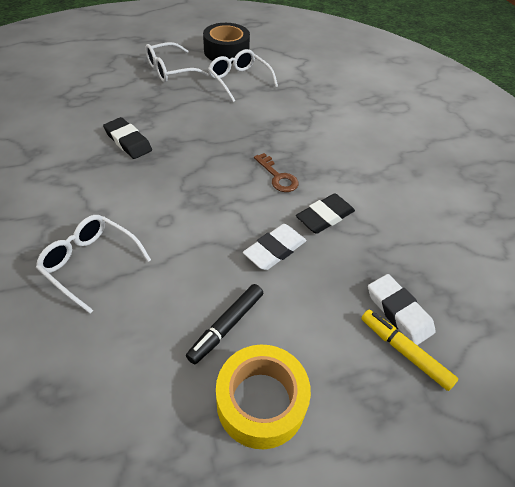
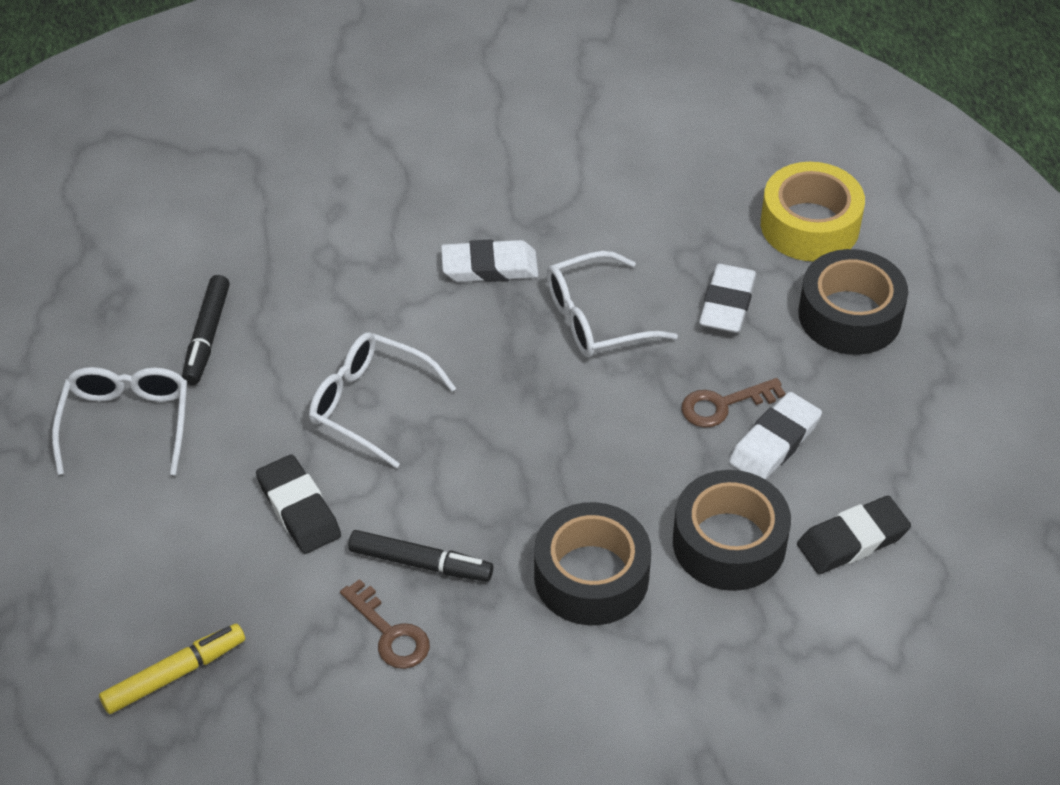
black marker: 1 -> 2
black tape: 1 -> 3
brown key: 1 -> 2
white eraser: 2 -> 3

